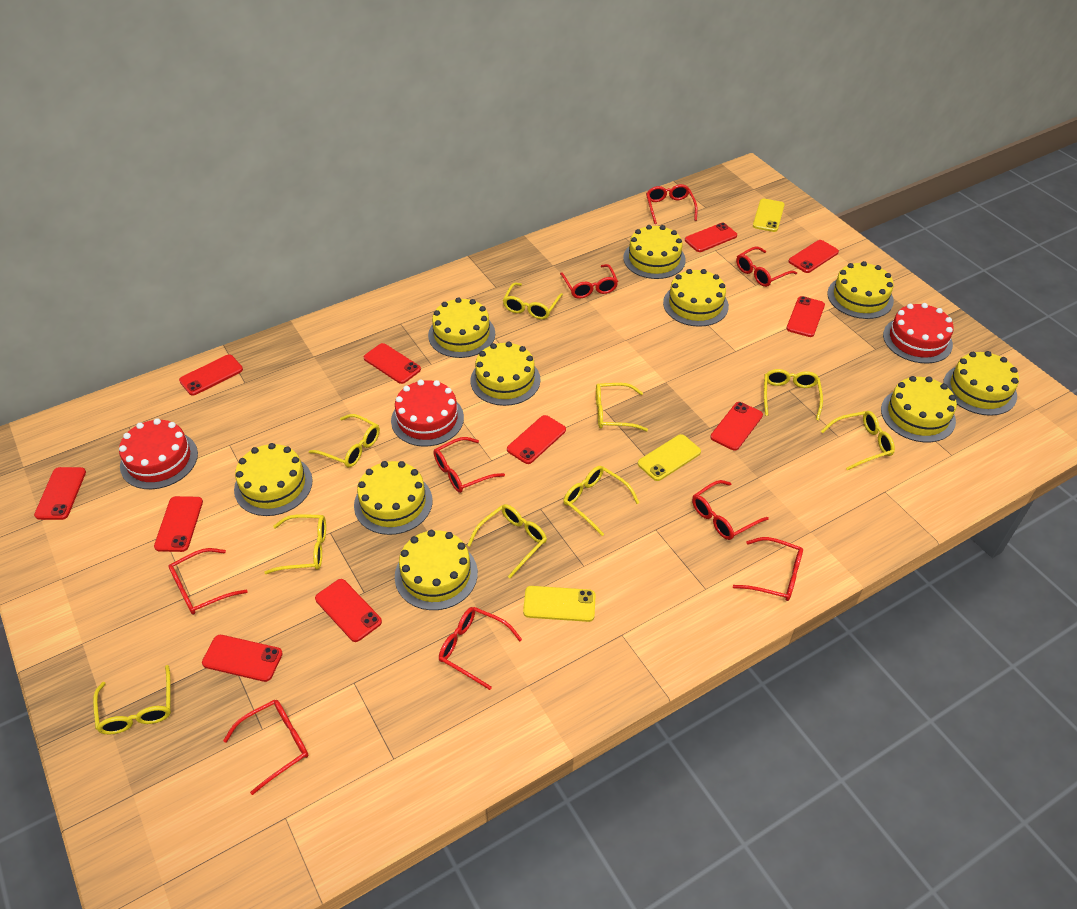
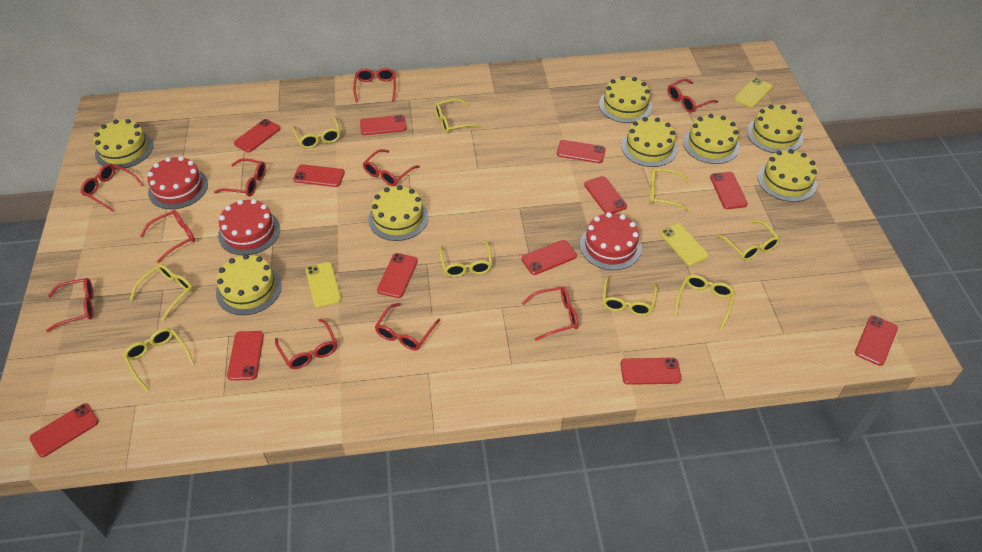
red glasses: 9 -> 10
red phone: 11 -> 12
yellow cake: 10 -> 8

